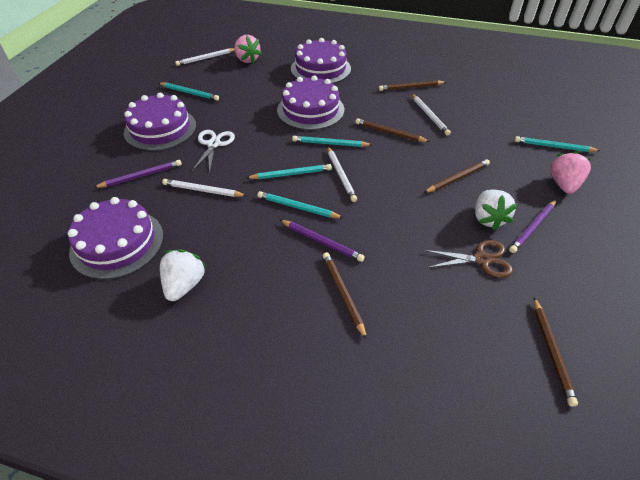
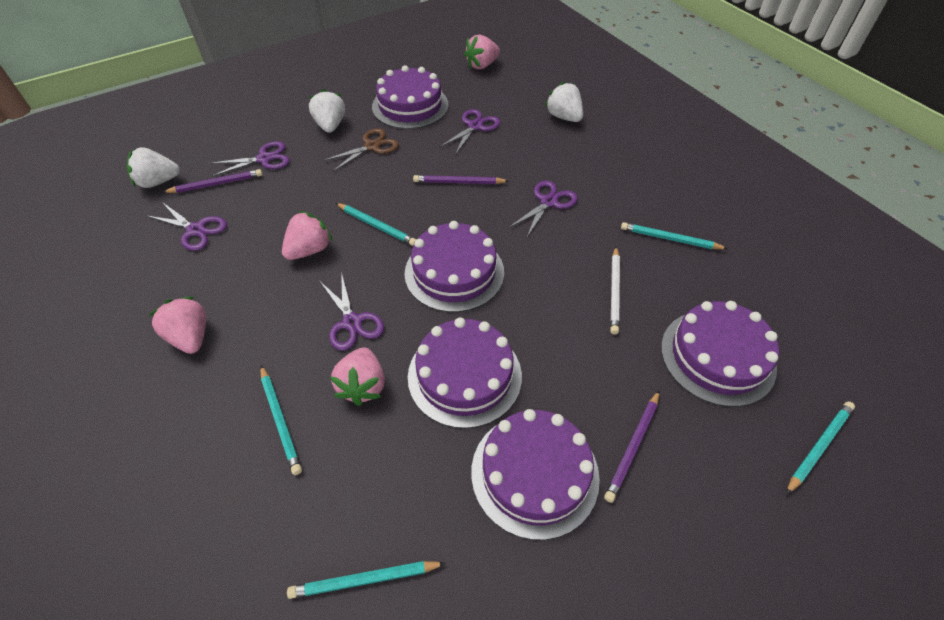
brown pencil: 5 -> 0
pink strawberry: 2 -> 4
purple cake: 4 -> 5
purple scissors: 0 -> 5
white pencil: 4 -> 1
white scissors: 1 -> 0
white strawberry: 2 -> 3

